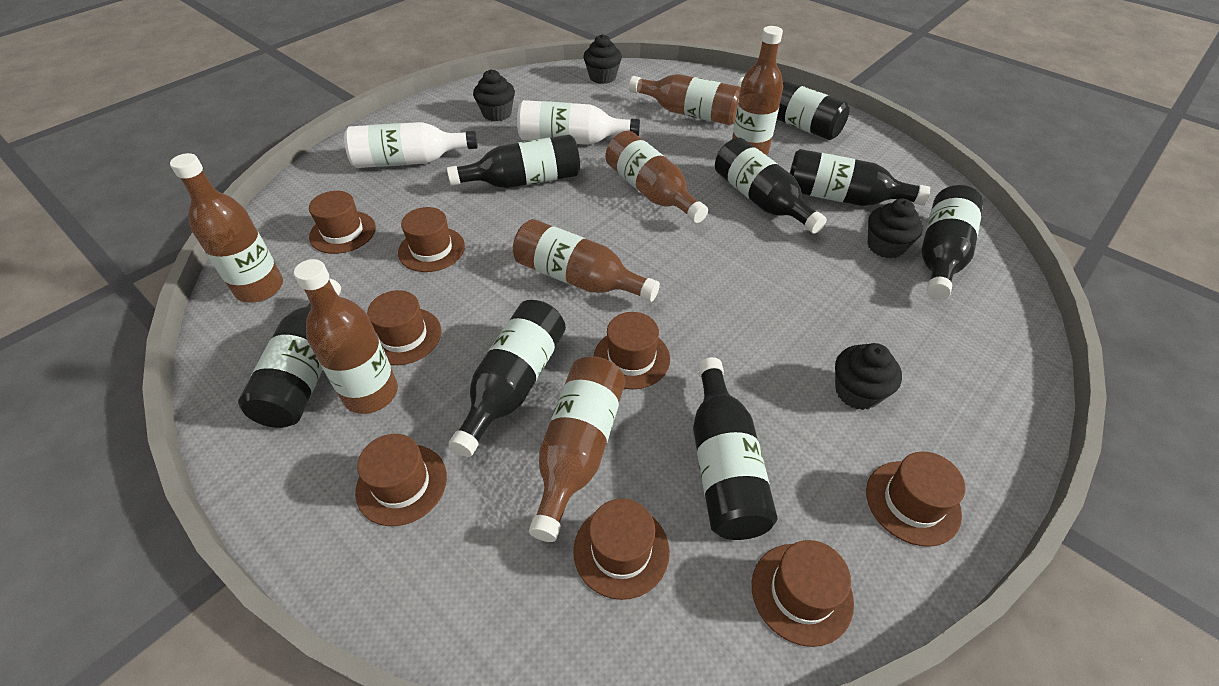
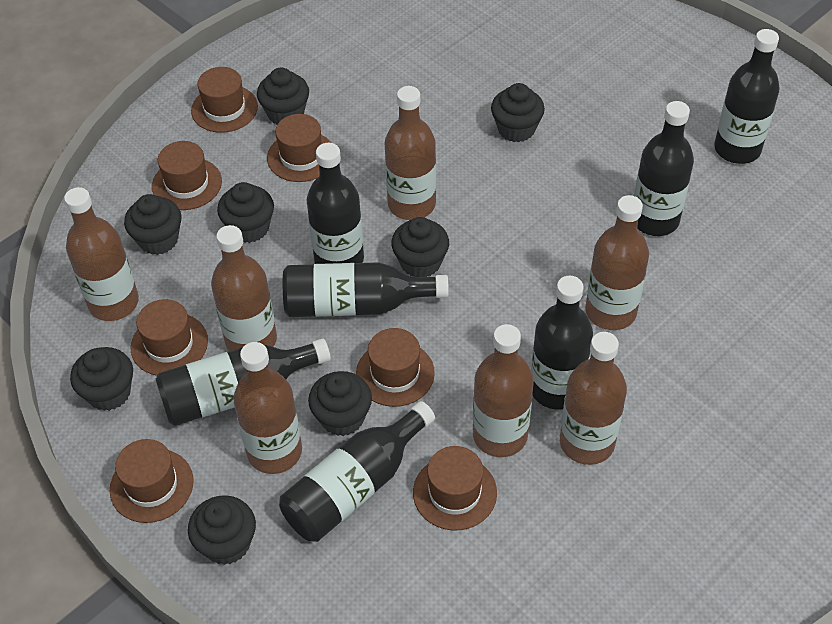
black bottle: 8 -> 7
black cupcake: 4 -> 8
brown hat: 8 -> 7
white bottle: 2 -> 0

